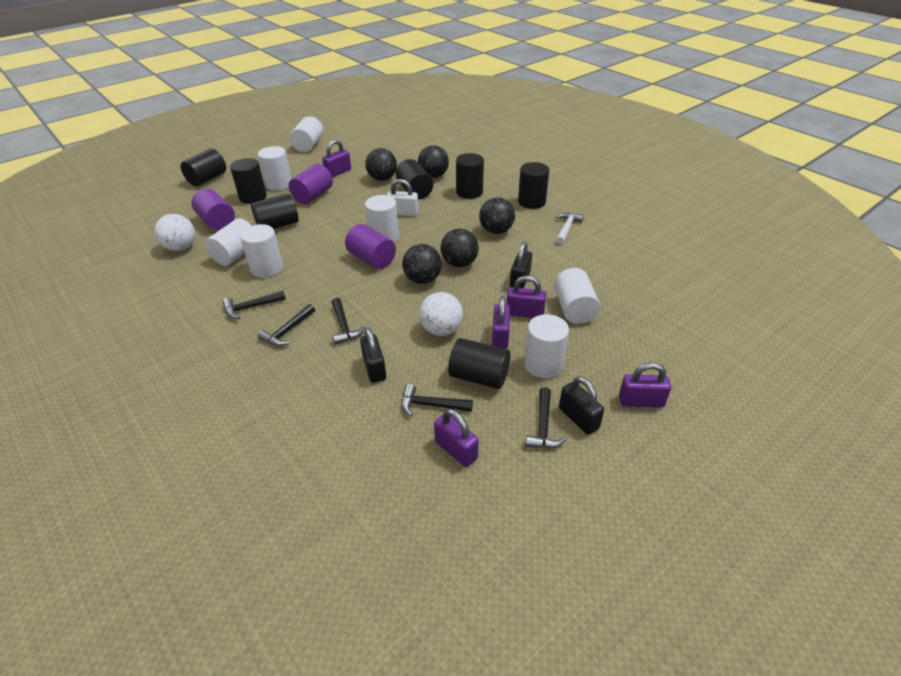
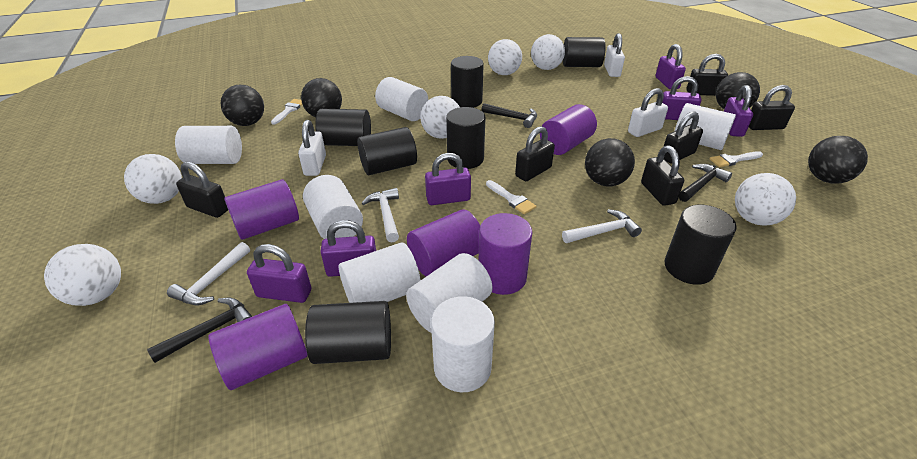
black hammer: 5 -> 3
black padlock: 3 -> 6
purple cylinder: 3 -> 5
purple padlock: 5 -> 6
white ball: 2 -> 6
white brush: 0 -> 3
white hammer: 1 -> 3
white padlock: 1 -> 3

